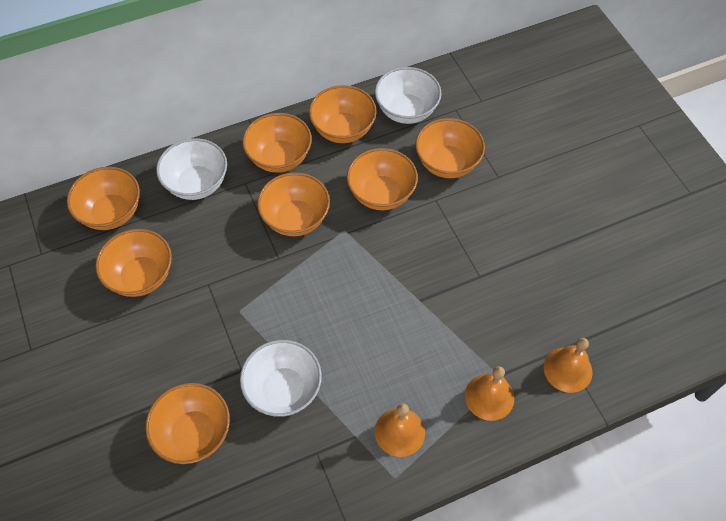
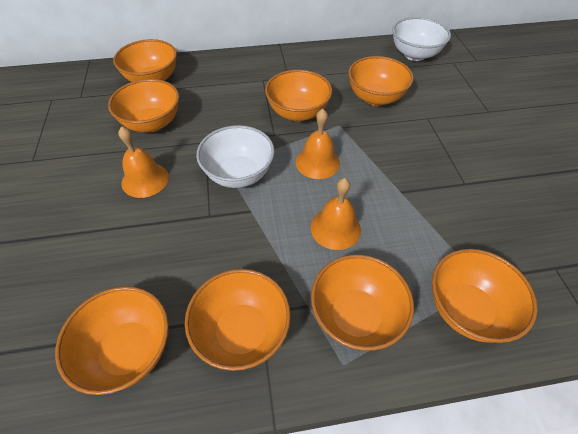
white bowl: 3 -> 2

